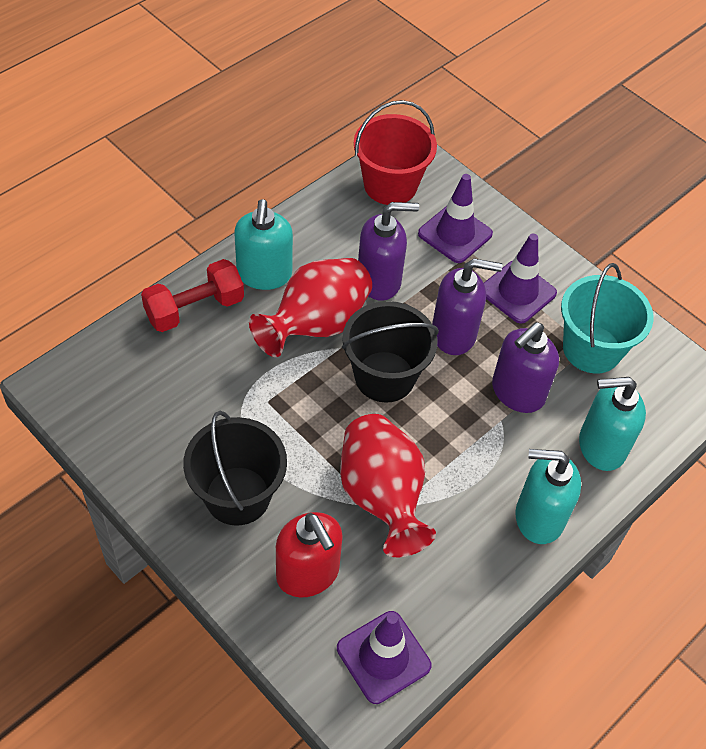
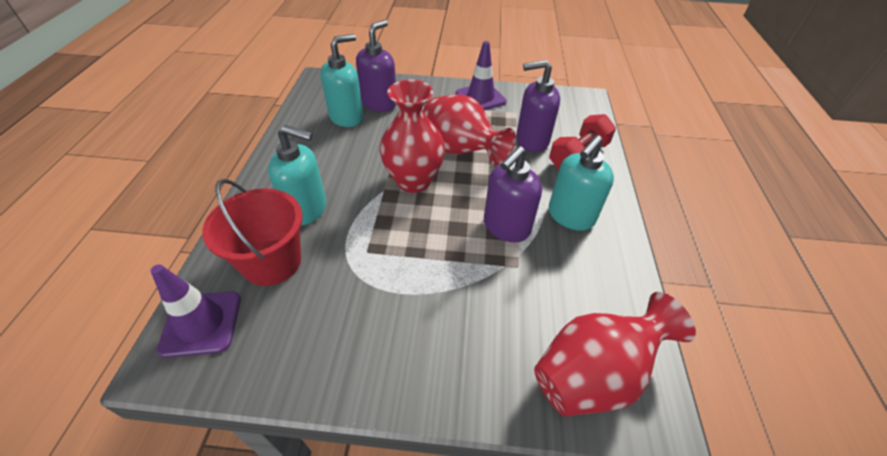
black bucket: 2 -> 0
purple traffic cone: 3 -> 2
red soap dispenser: 1 -> 0
red vase: 2 -> 3
turquoise bucket: 1 -> 0

